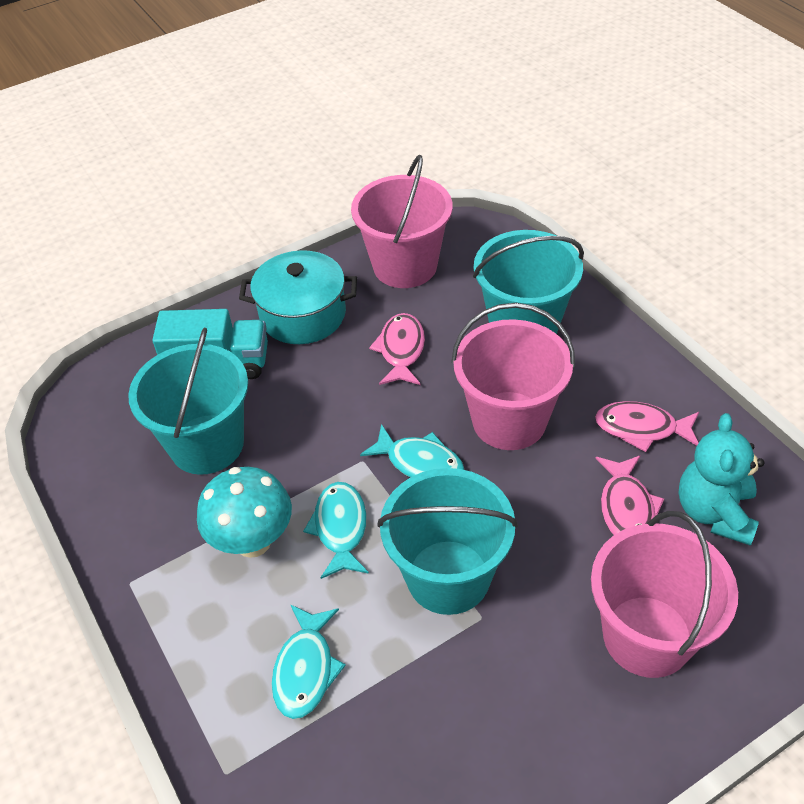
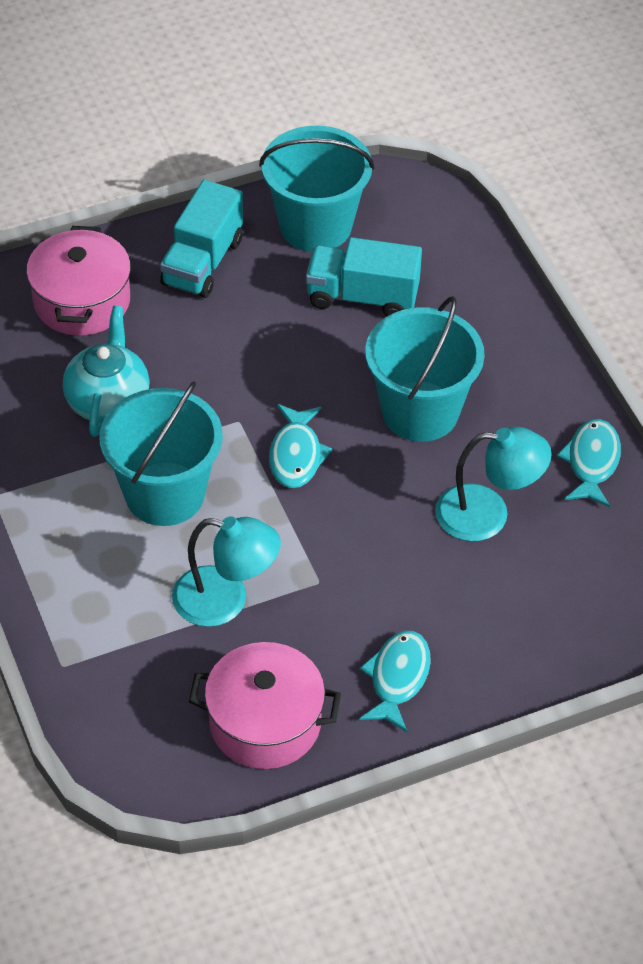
pink bucket: 3 -> 0
pink fish: 3 -> 0
pink pot: 0 -> 2
turquoise lamp: 0 -> 2
turquoise mushroom: 1 -> 0
turquoise pot: 1 -> 0
turquoise teapot: 0 -> 1
turquoise teddy bear: 1 -> 0
turquoise truck: 1 -> 2

